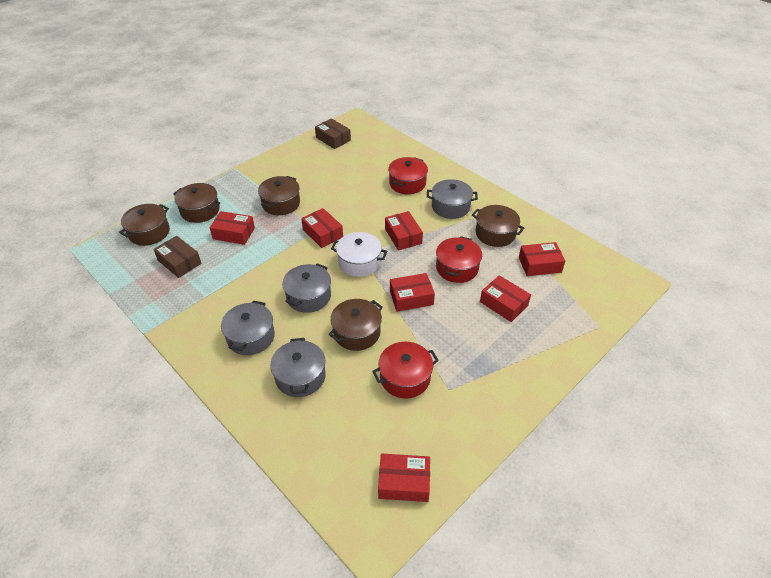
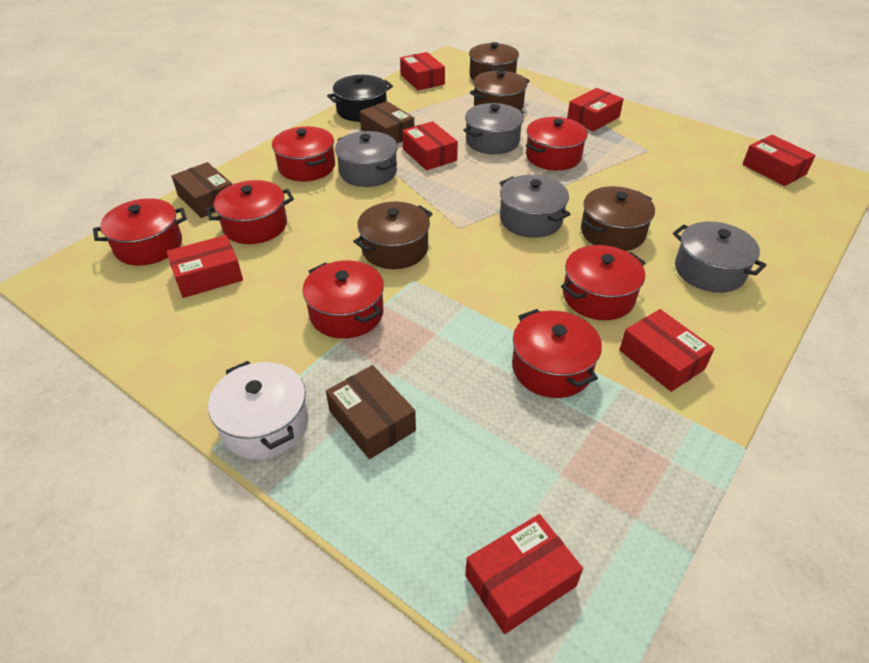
black pot: 0 -> 1
brown box: 2 -> 3
brown pot: 5 -> 4
red pot: 3 -> 7

